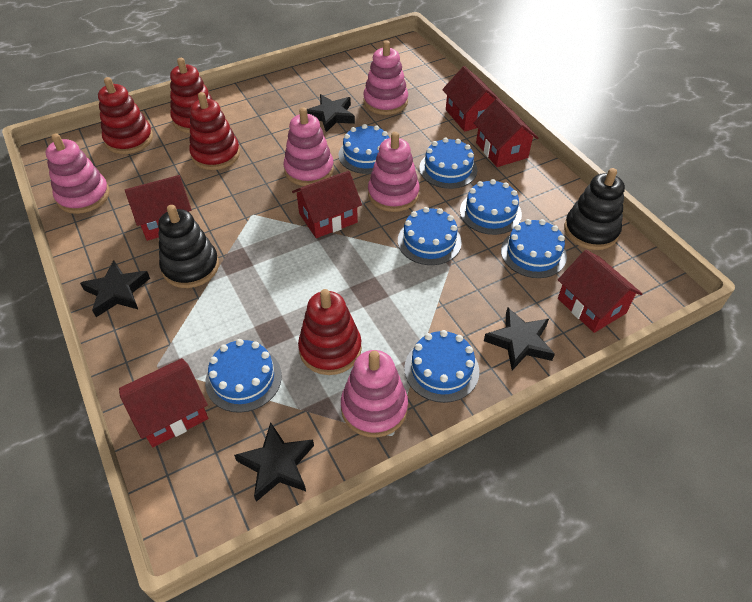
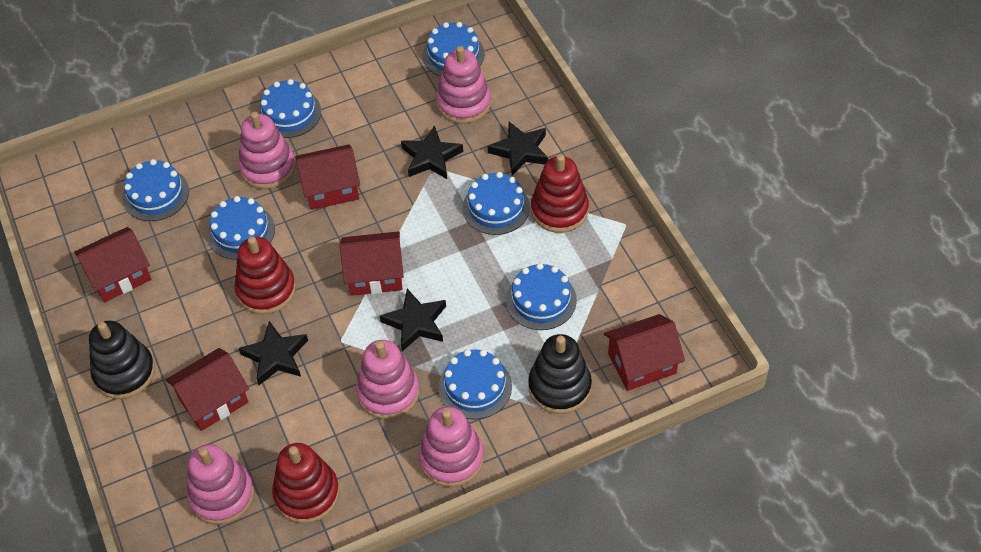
red house: 6 -> 5
red stacking toy: 4 -> 3

